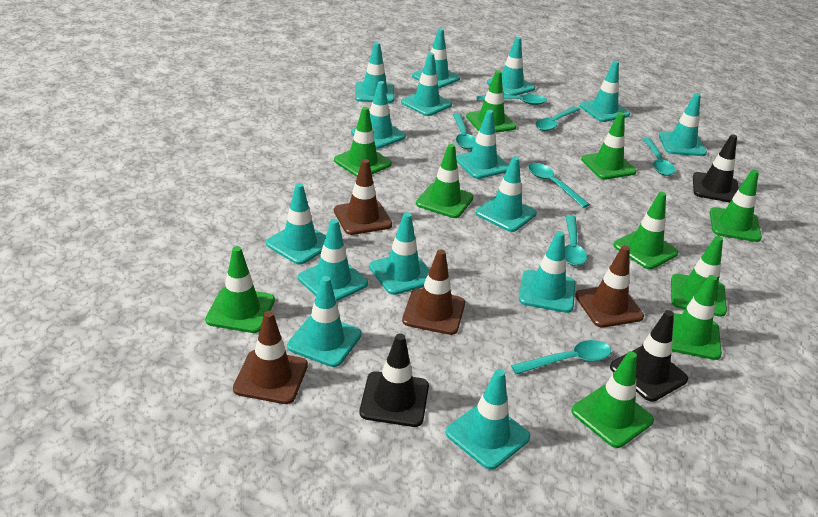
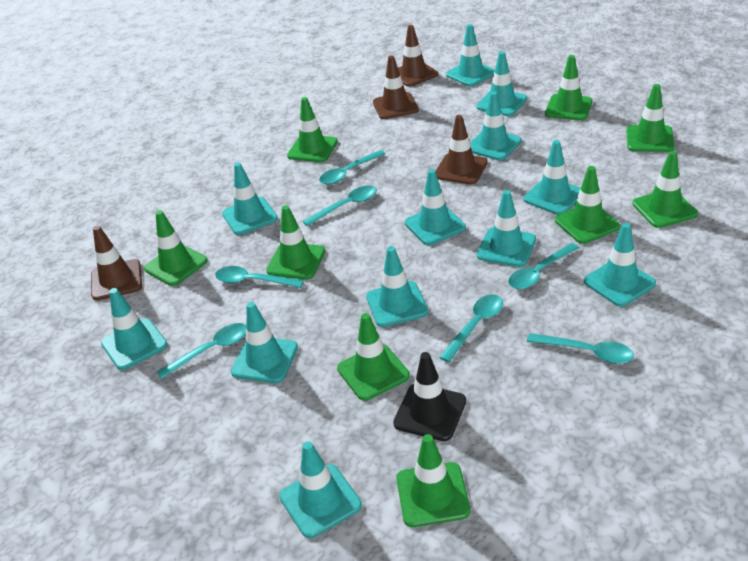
black traffic cone: 3 -> 1
green traffic cone: 10 -> 9
turquoise traffic cone: 15 -> 12

